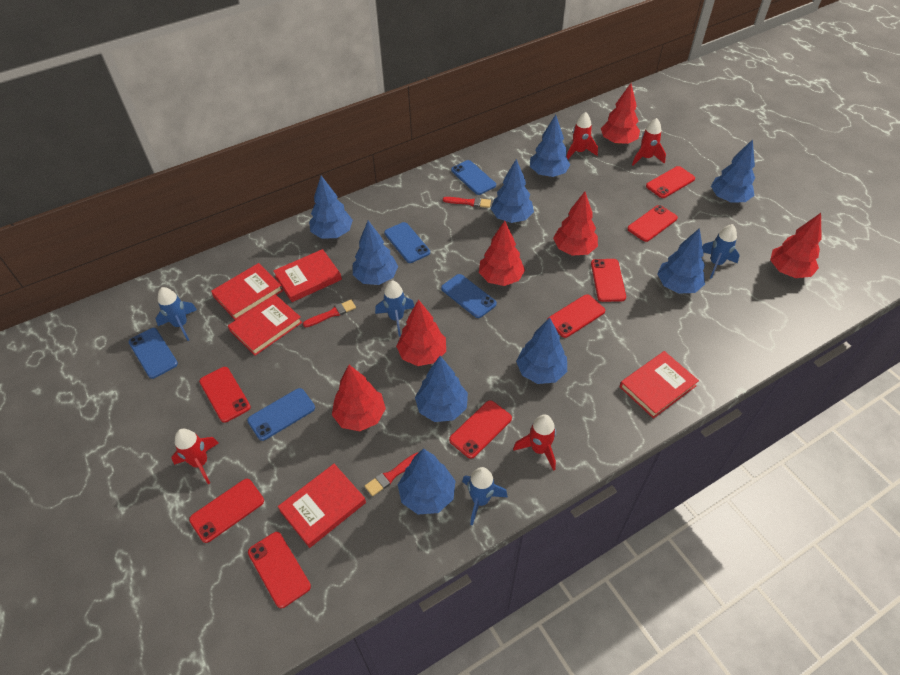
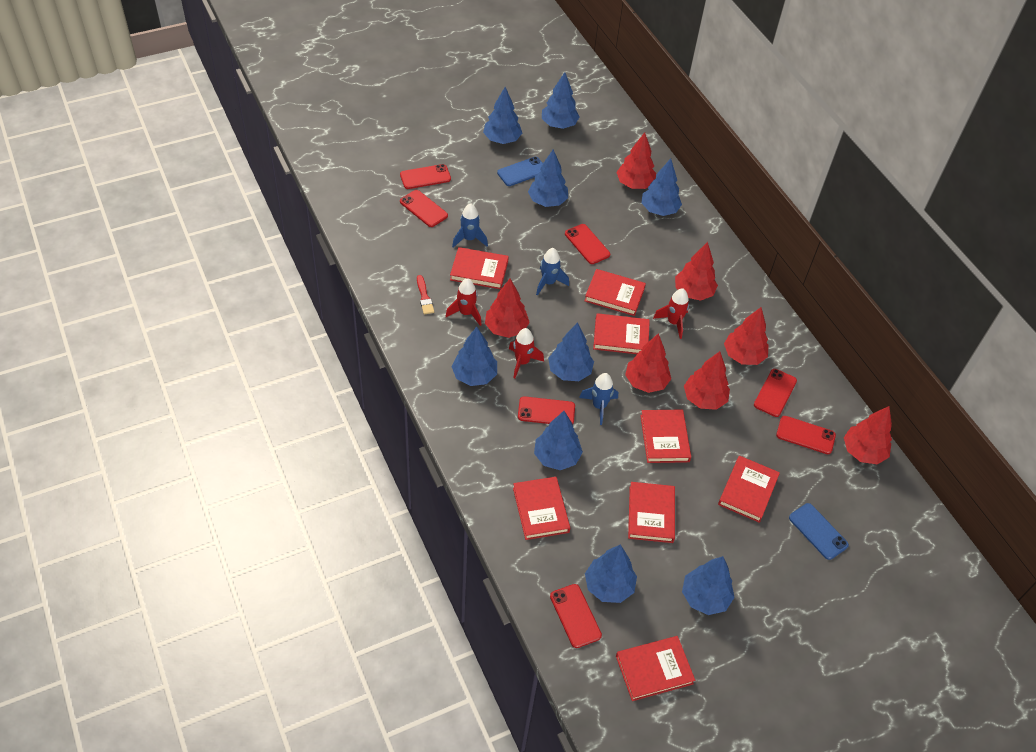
blue phone: 5 -> 2
blue rocket: 4 -> 3
red book: 5 -> 8
red brush: 3 -> 1
red phone: 8 -> 7
red rocket: 4 -> 3
red tree: 6 -> 7

